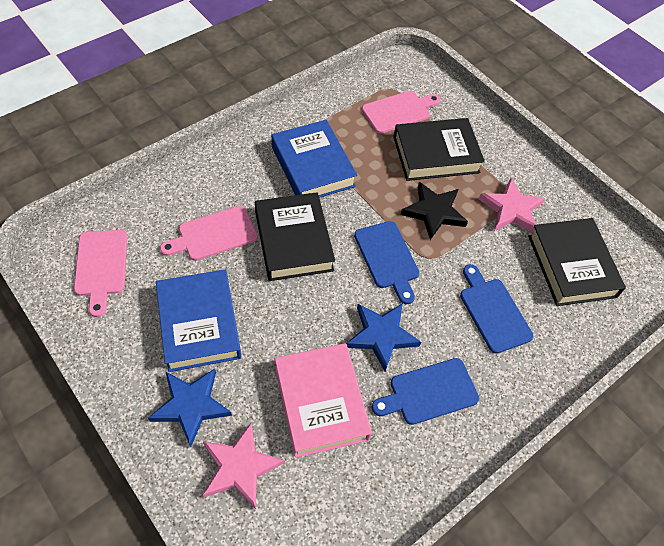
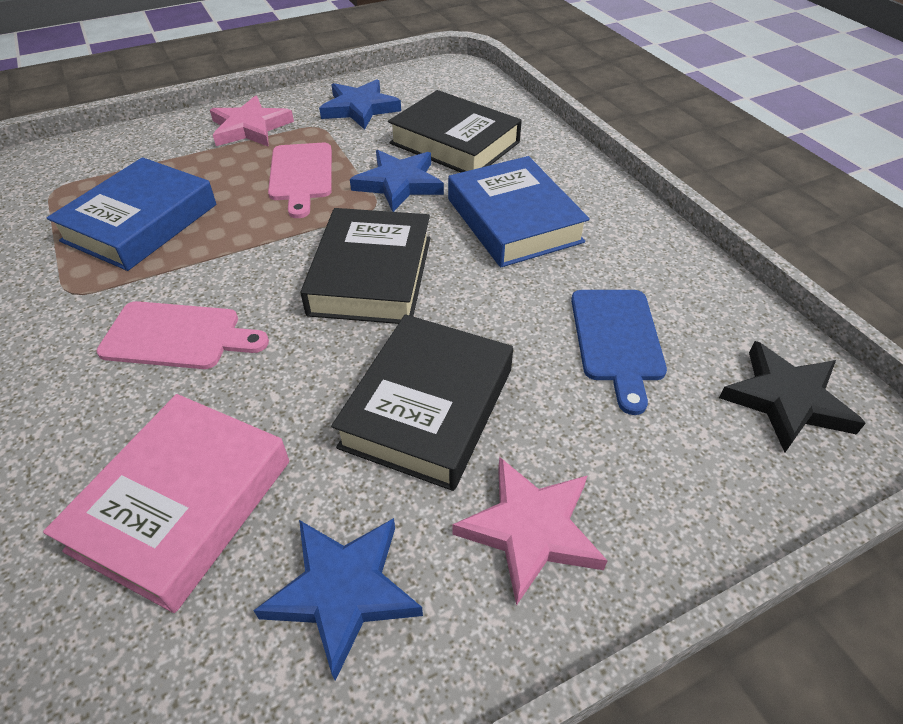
blue cutting board: 3 -> 1
blue star: 2 -> 3
pink cutting board: 3 -> 2

